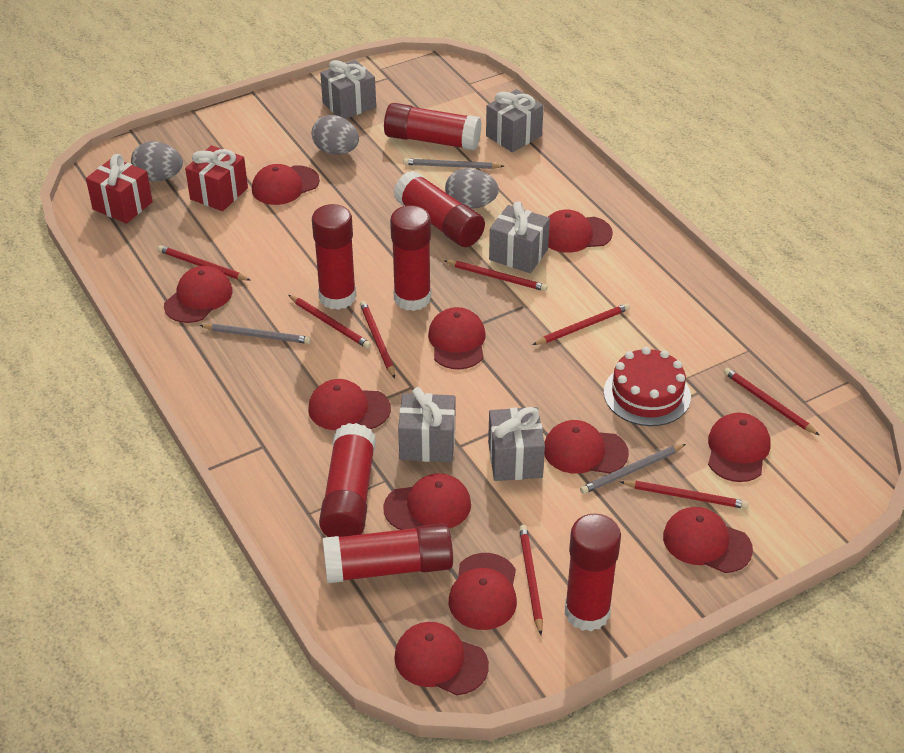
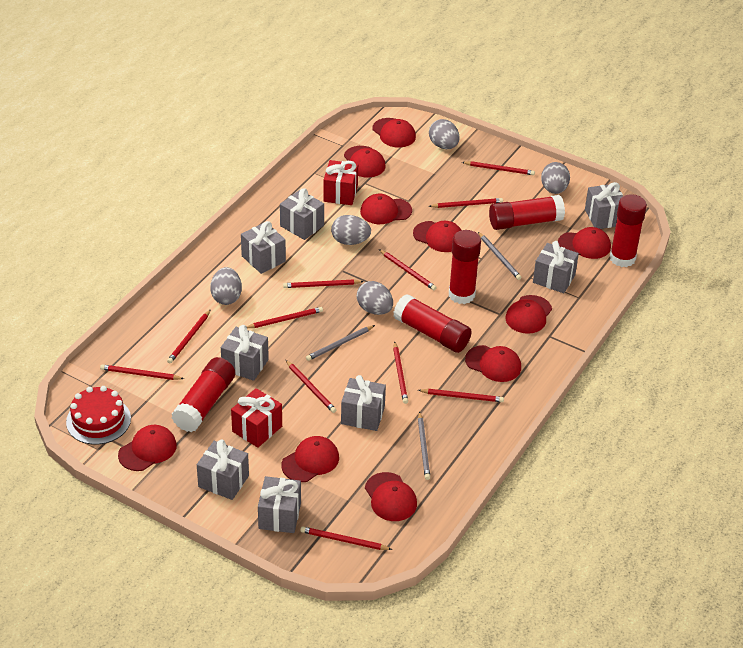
grey egg: 3 -> 5
grey gift: 5 -> 8
red cap: 11 -> 10
red glue stick: 7 -> 5
red pencil: 8 -> 11

